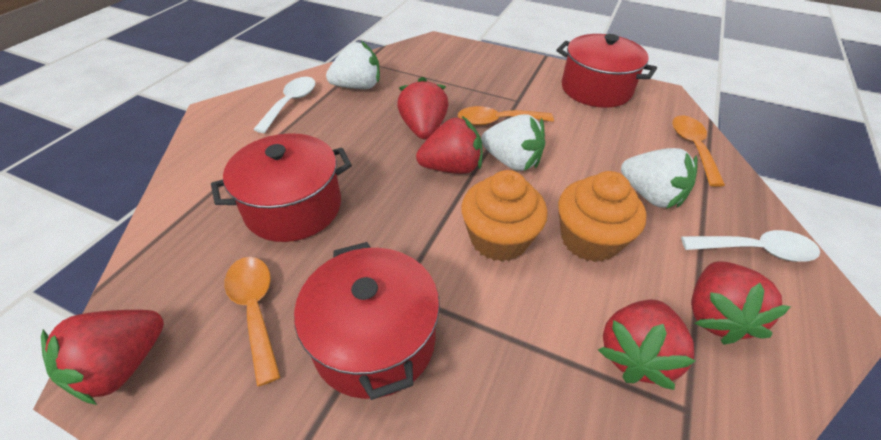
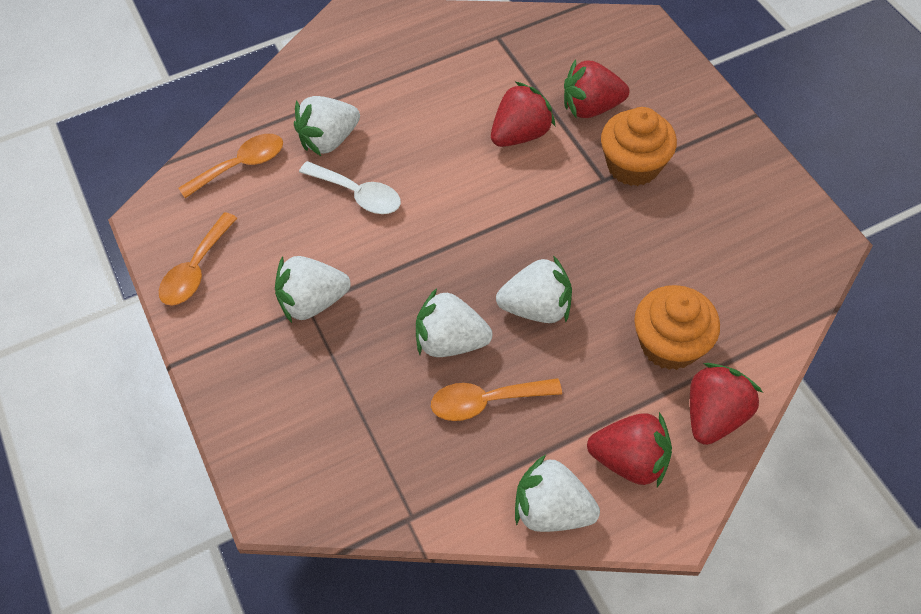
red pot: 3 -> 0
red strawberry: 5 -> 4
white spoon: 2 -> 1
white strawberry: 3 -> 5

